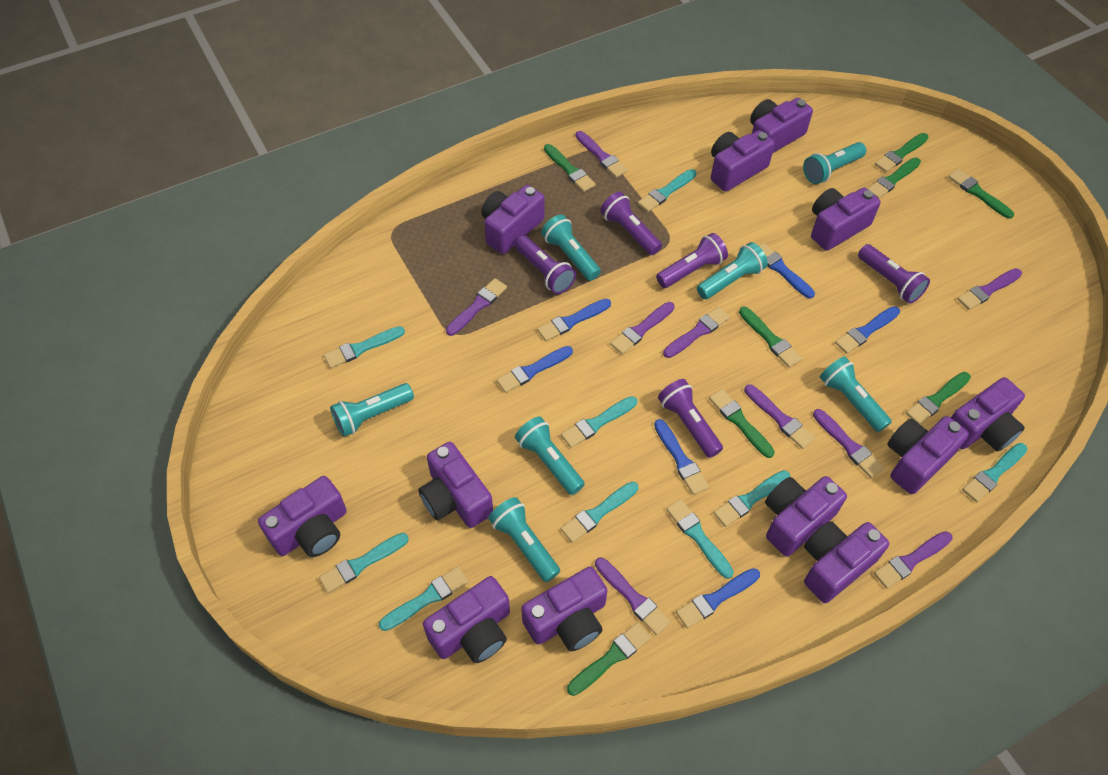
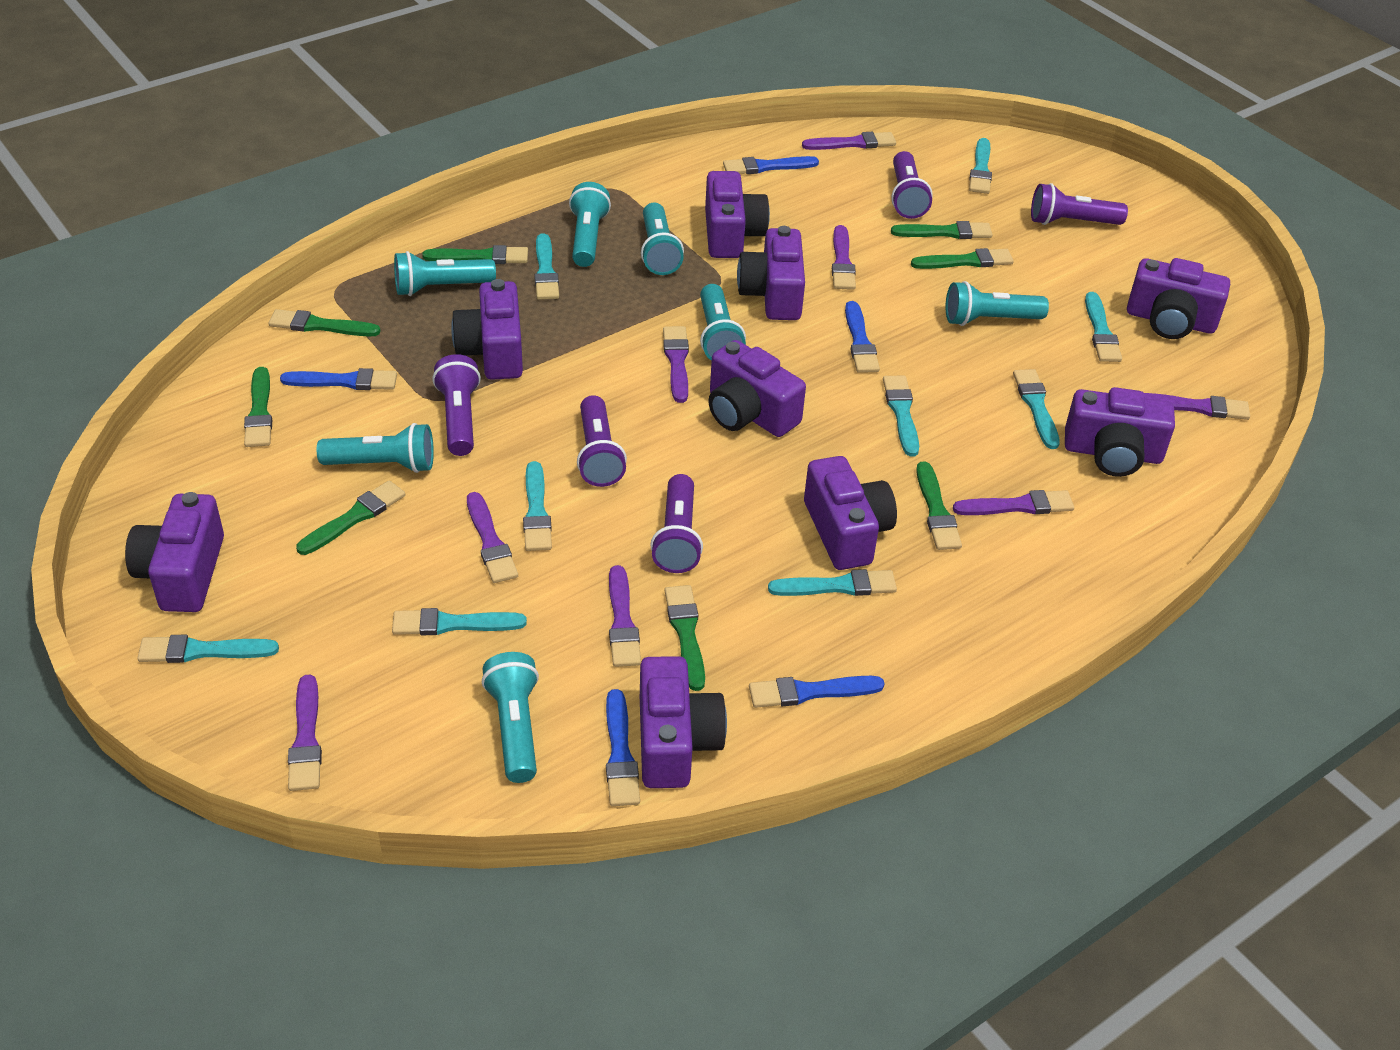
blue brush: 6 -> 5
purple brush: 9 -> 8
purple camera: 12 -> 9

